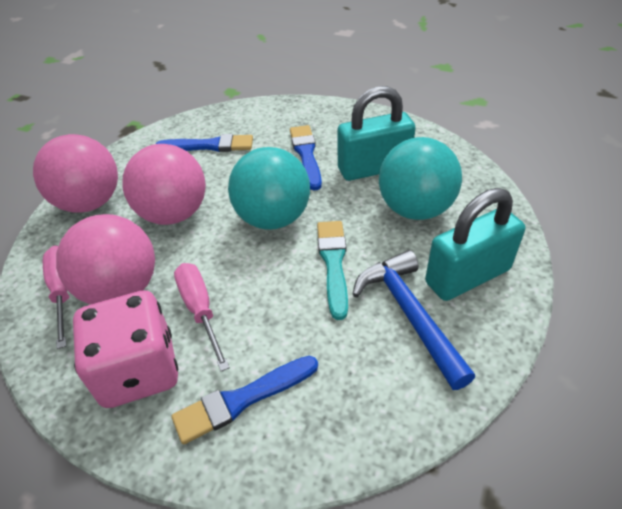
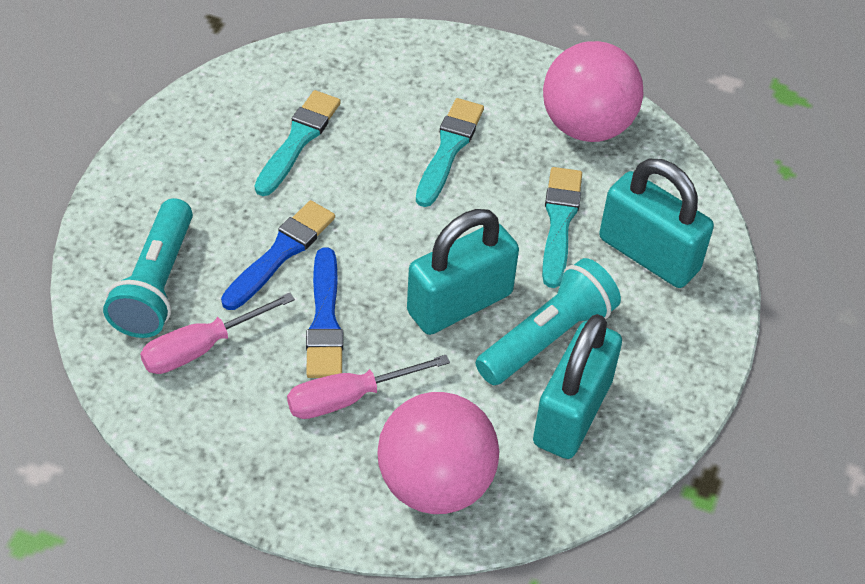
blue brush: 3 -> 2
blue hammer: 1 -> 0
pink ball: 3 -> 2
pink dice: 1 -> 0
turquoise ball: 2 -> 0
turquoise brush: 1 -> 3
turquoise flashlight: 0 -> 2
turquoise padlock: 2 -> 3

